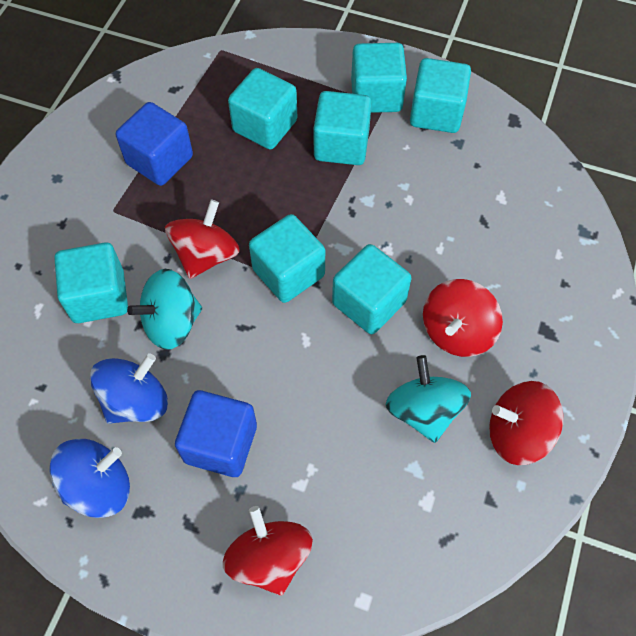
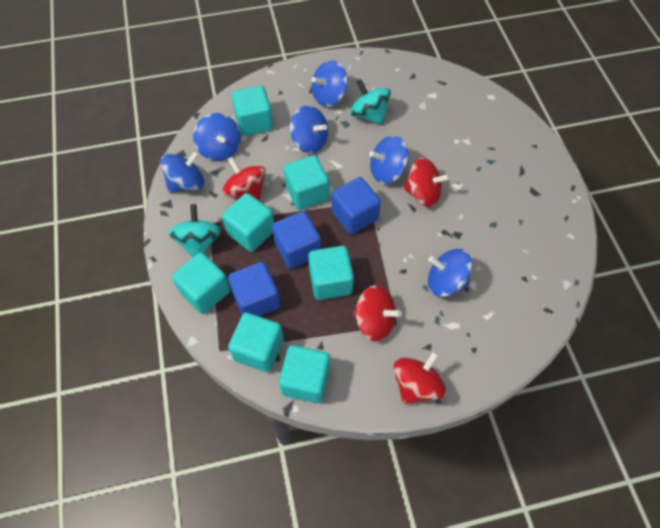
blue cube: 2 -> 3
blue spinning top: 2 -> 6

